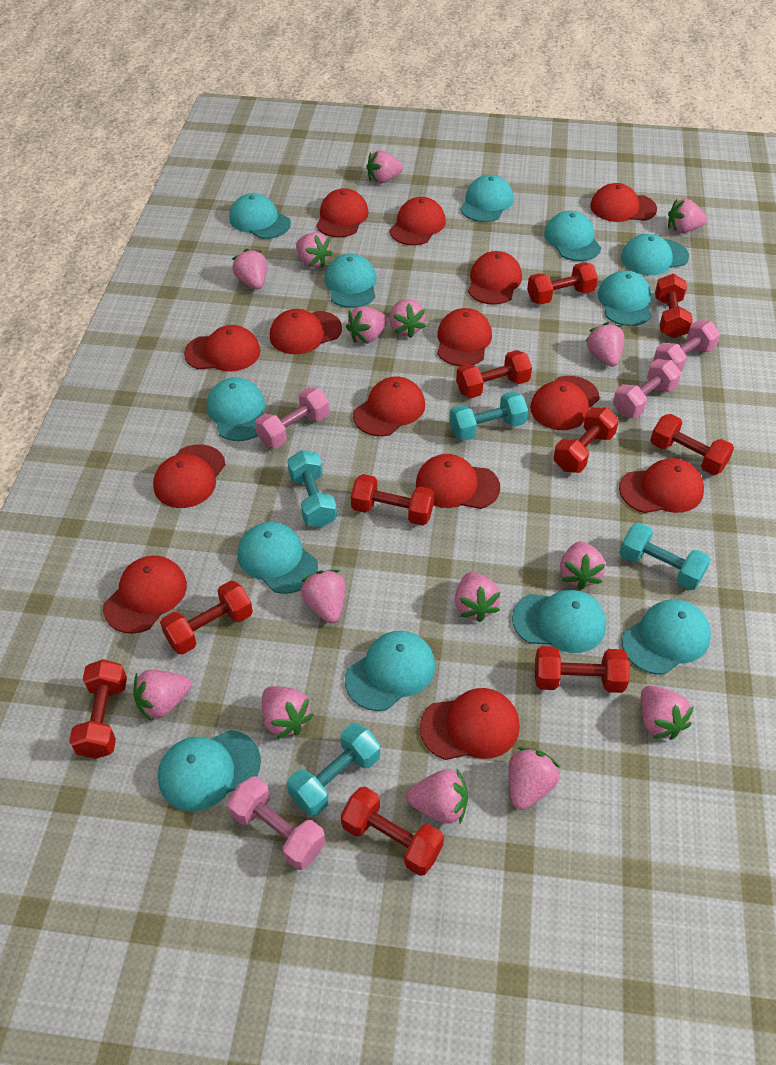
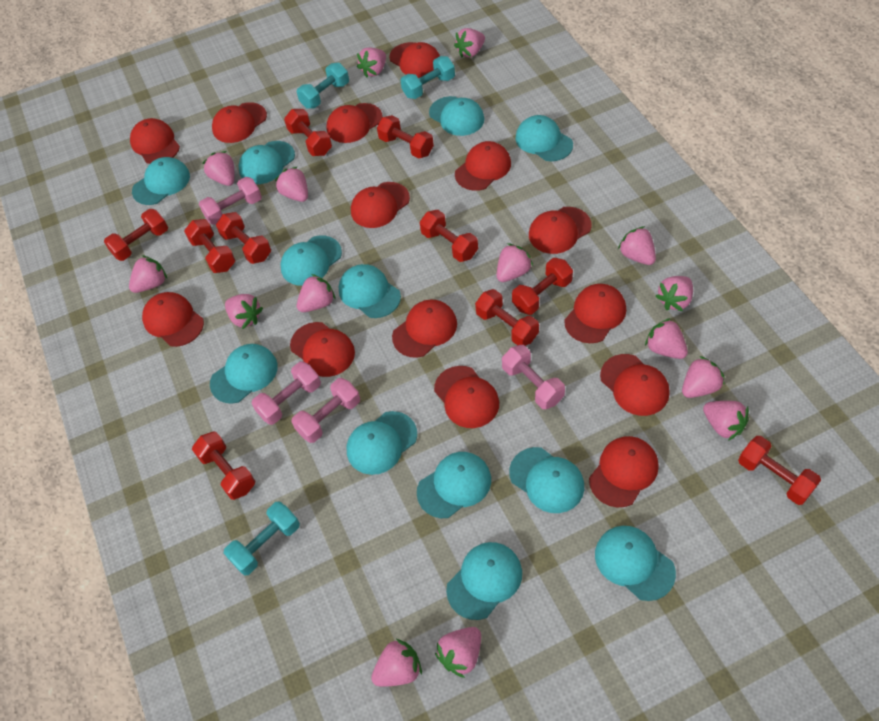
turquoise dumbbell: 4 -> 3

